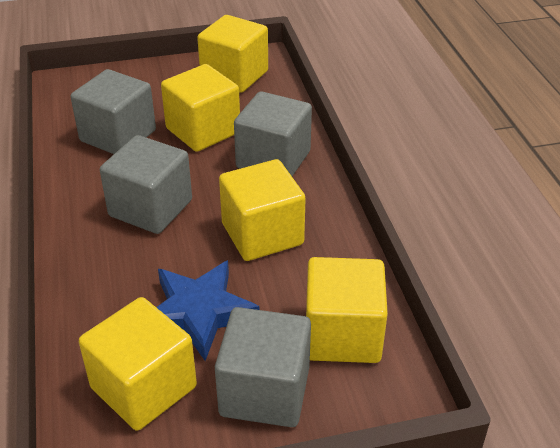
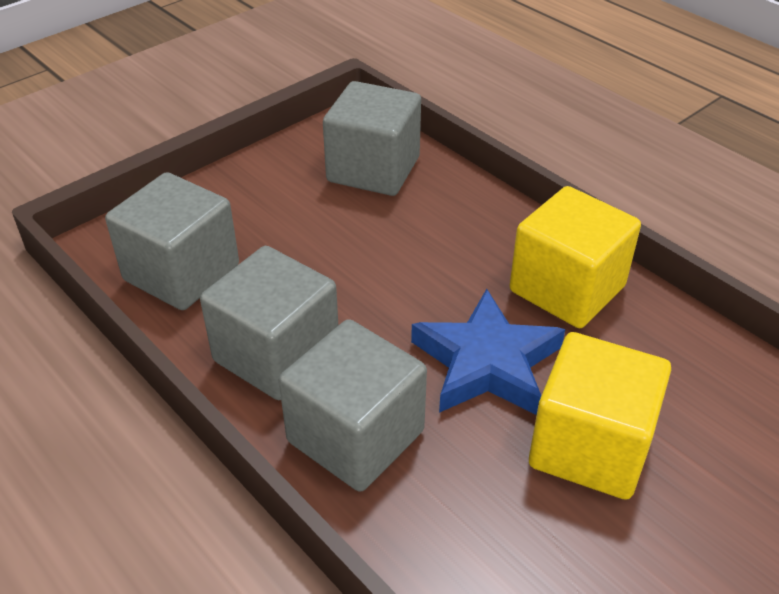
yellow cube: 5 -> 2

